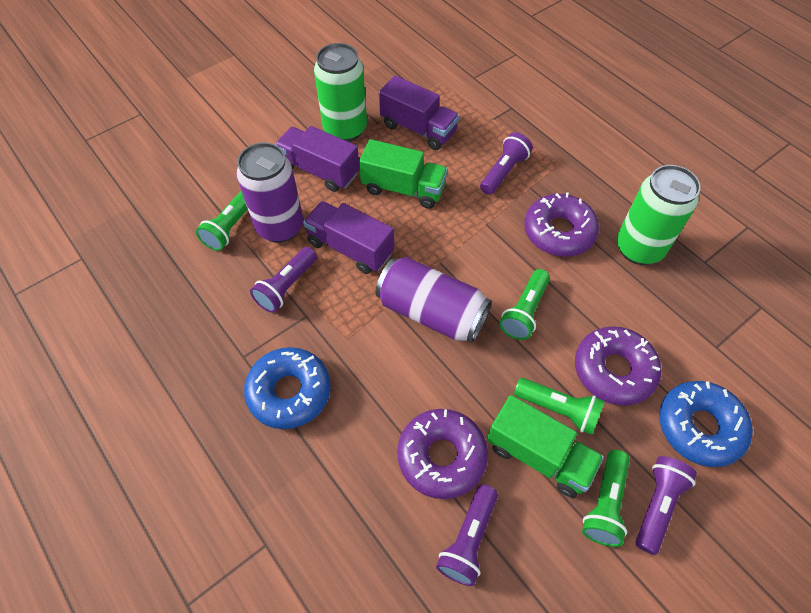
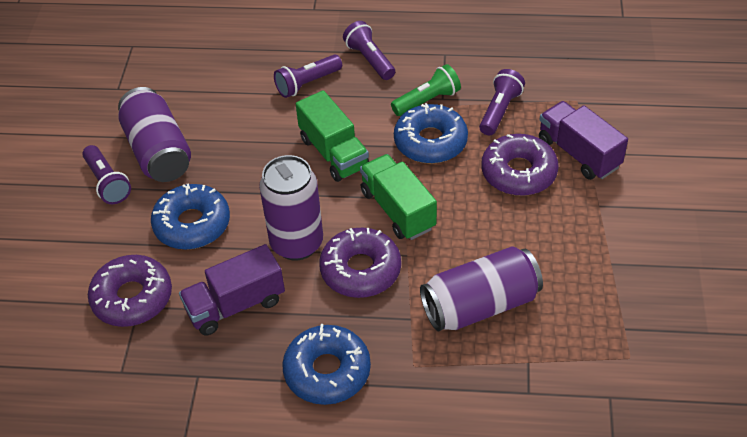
blue donut: 2 -> 3
green can: 2 -> 0
green flashlight: 4 -> 1
purple can: 2 -> 3
purple truck: 3 -> 2

